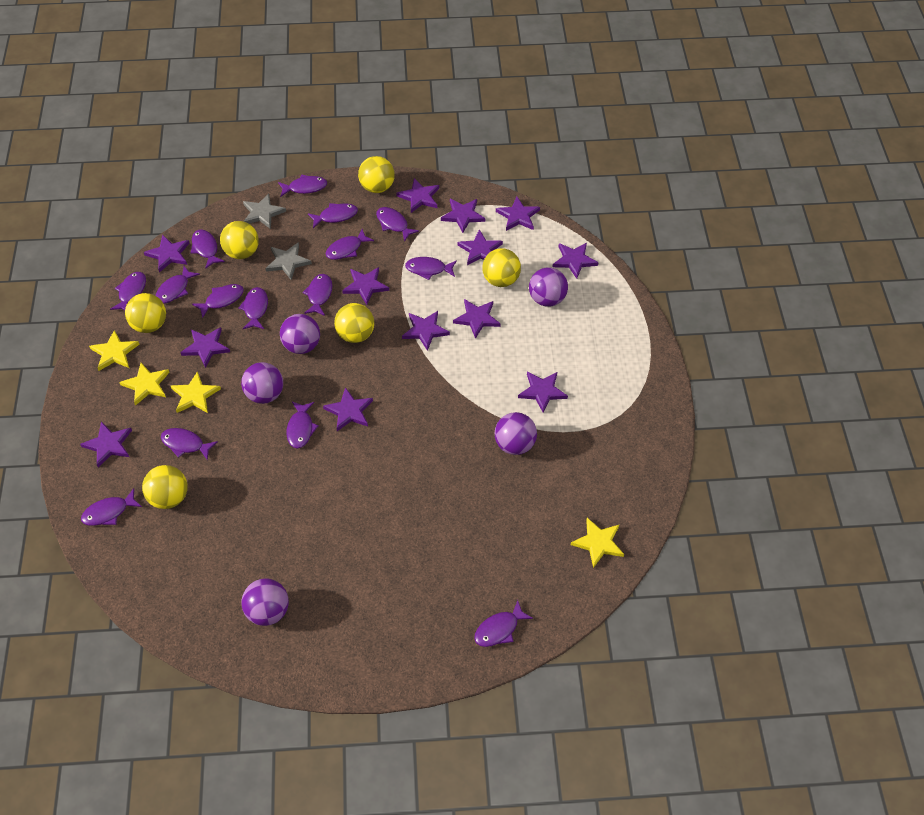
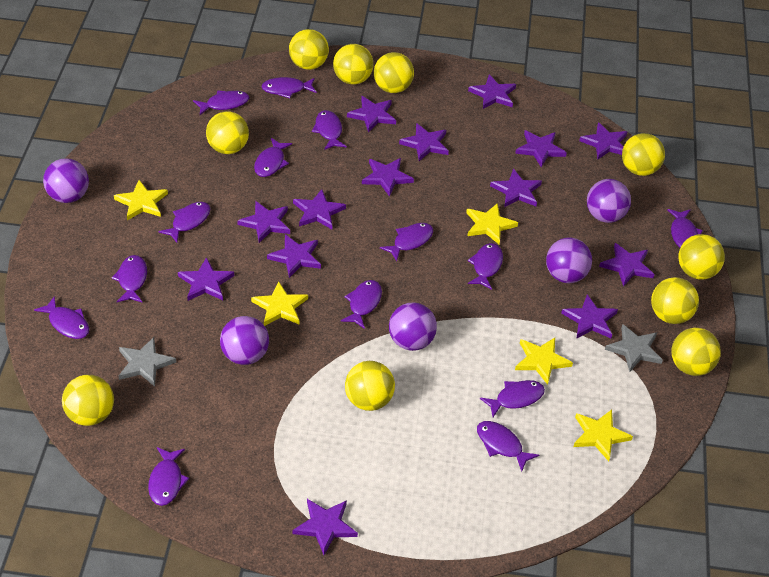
purple fish: 15 -> 14
purple star: 13 -> 14
yellow ball: 6 -> 10
yellow star: 4 -> 5

